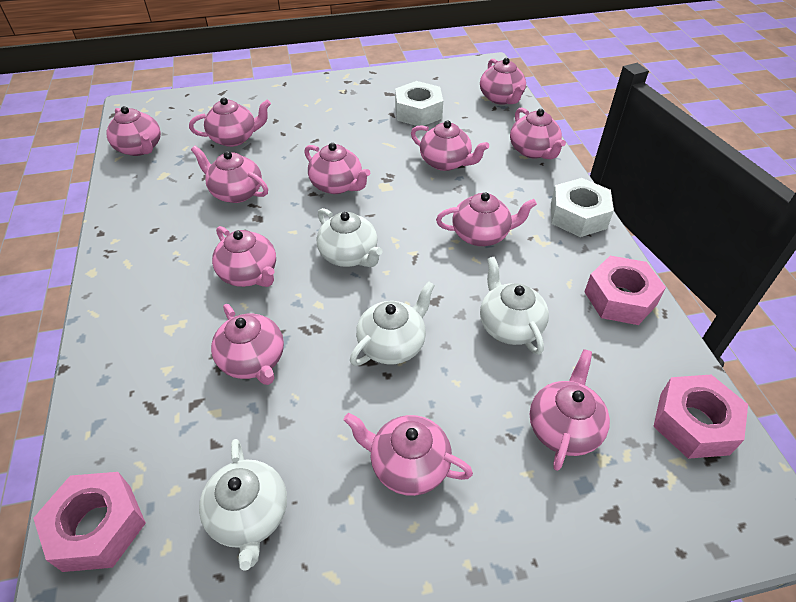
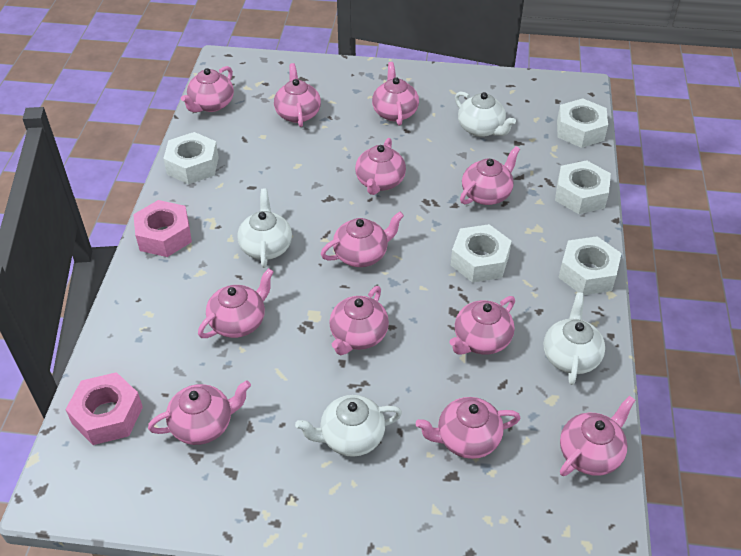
pink nut: 3 -> 2
white nut: 2 -> 5

